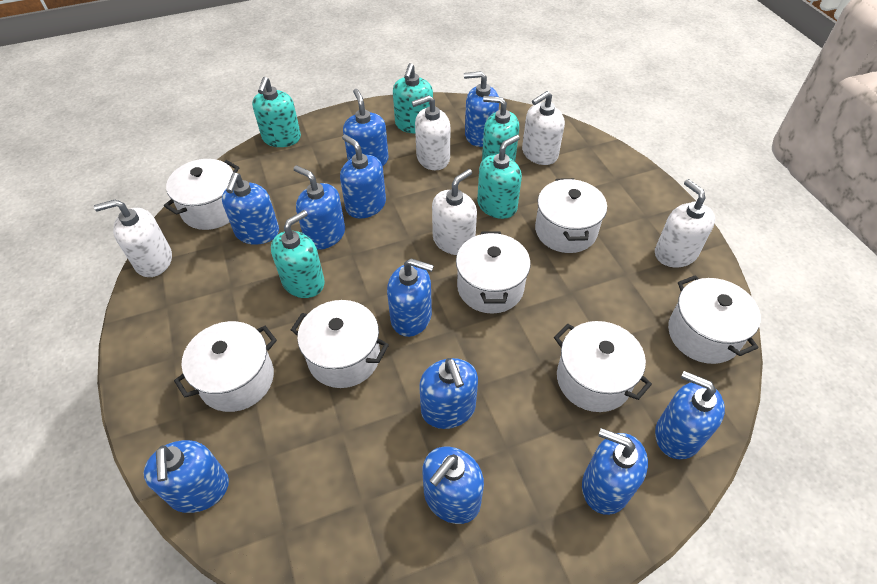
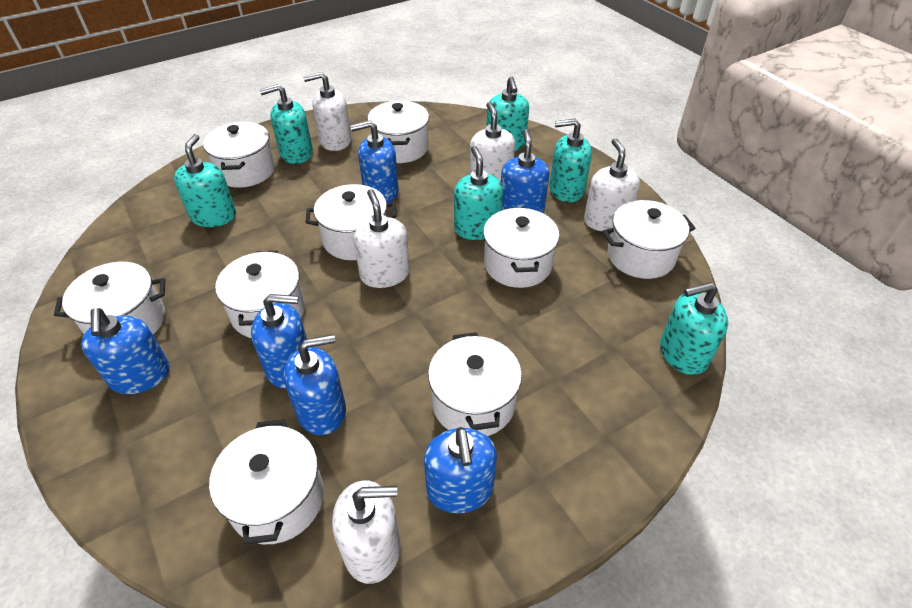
blue soap dispenser: 11 -> 6
turquoise soap dispenser: 5 -> 6
white pot: 7 -> 9

